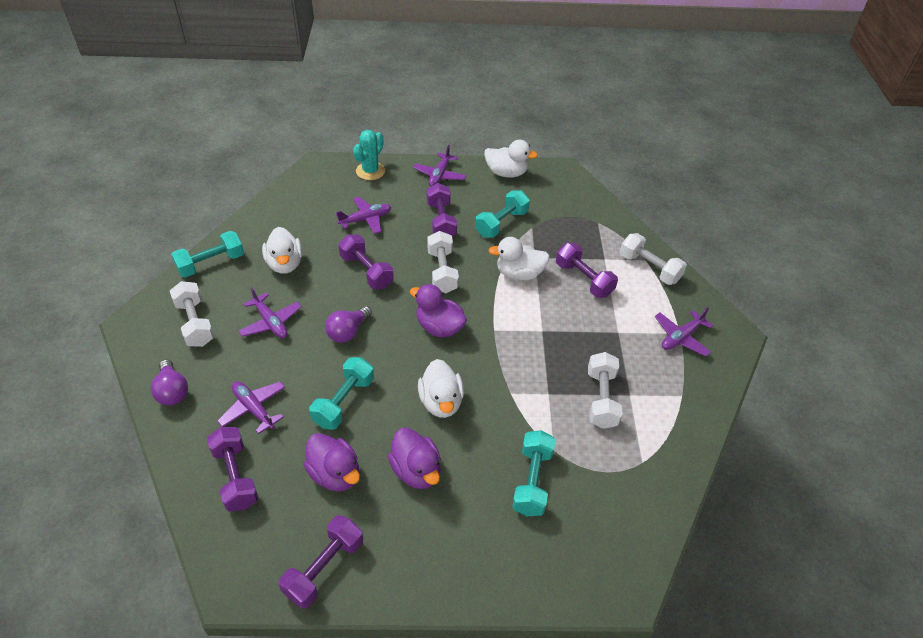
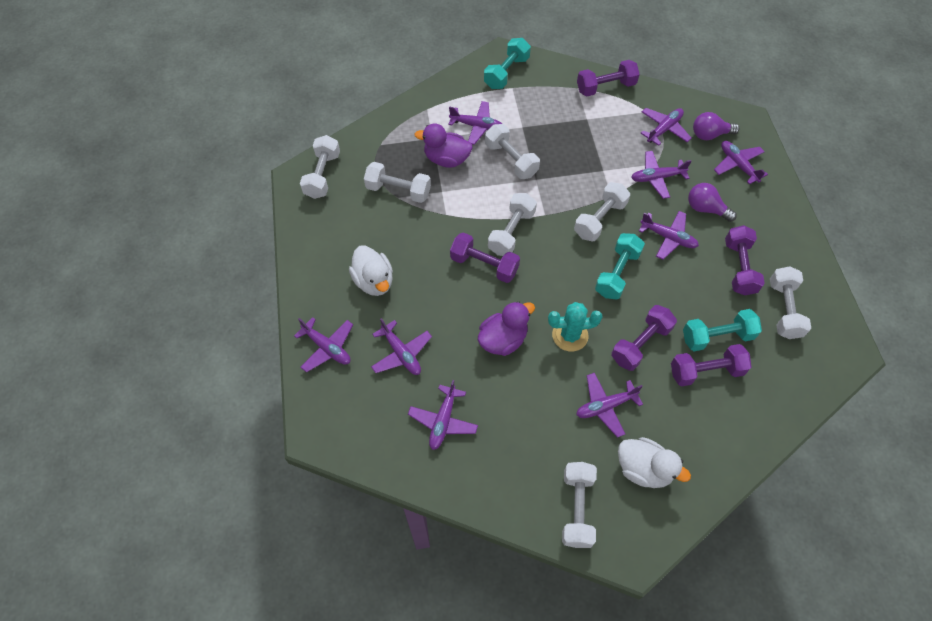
purple duck: 3 -> 2
purple plane: 5 -> 9
turquoise dumbbell: 4 -> 3
white duck: 4 -> 2
white dumbbell: 4 -> 7

